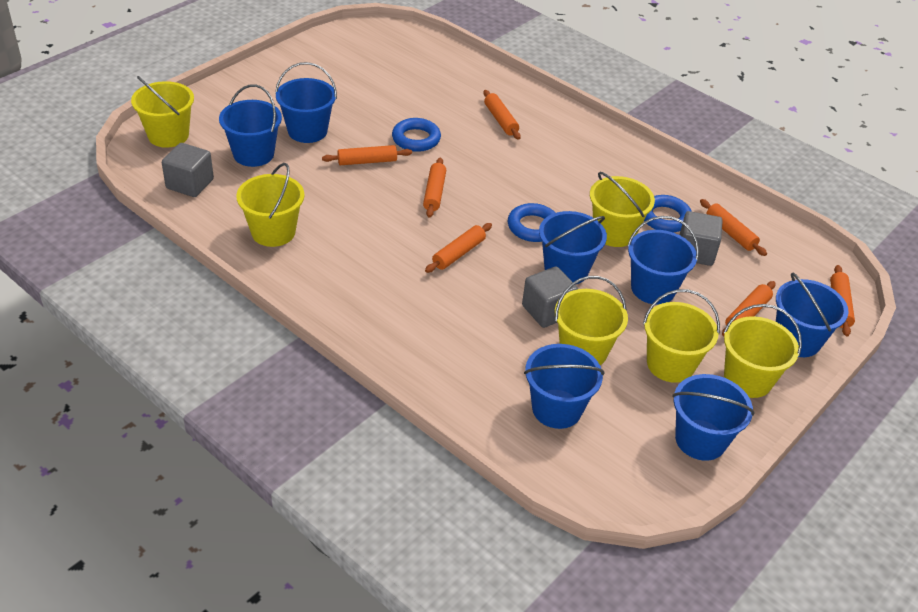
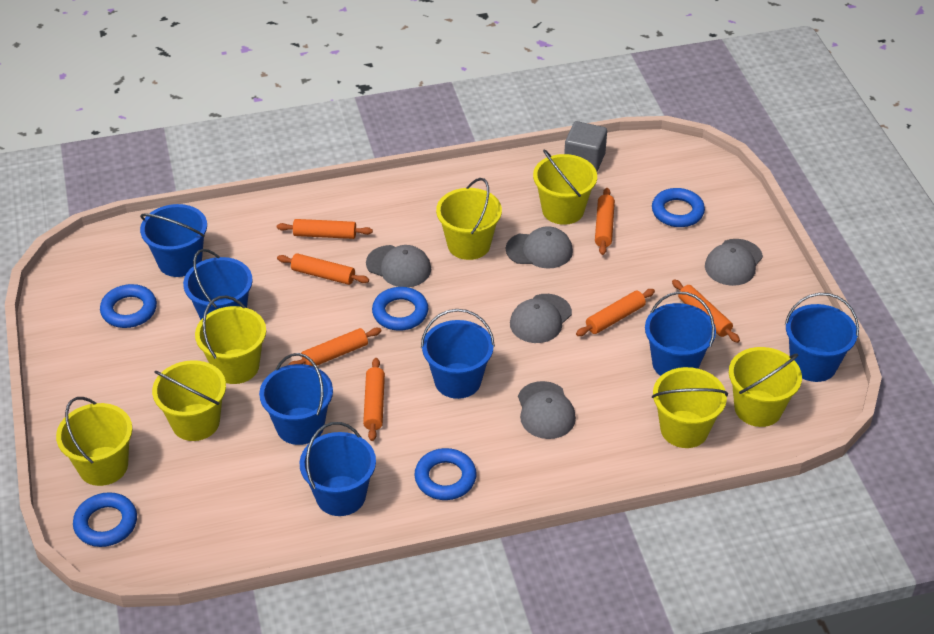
blue ring: 3 -> 5
grey cap: 0 -> 5
grey cube: 3 -> 1
yellow bucket: 6 -> 7

